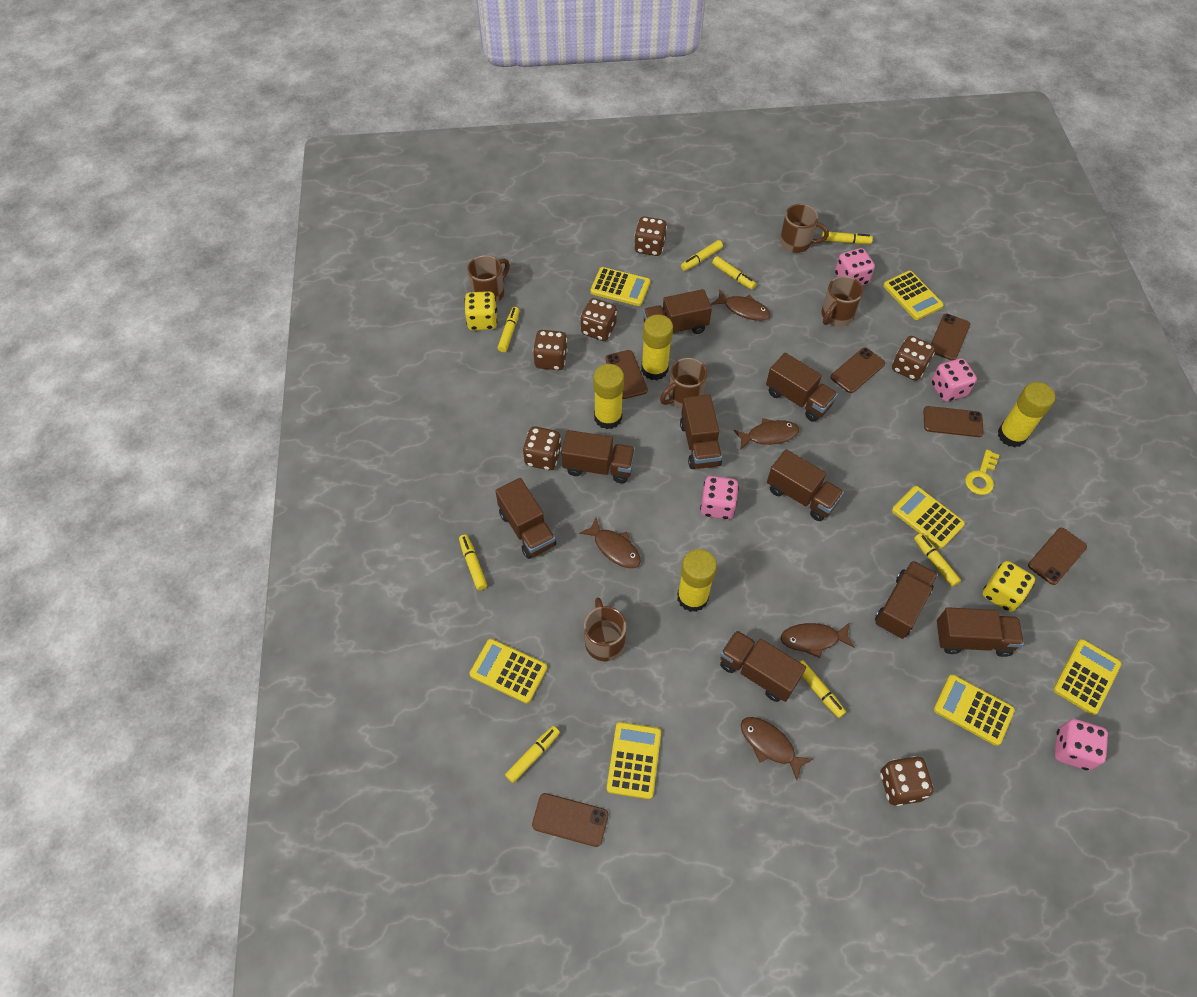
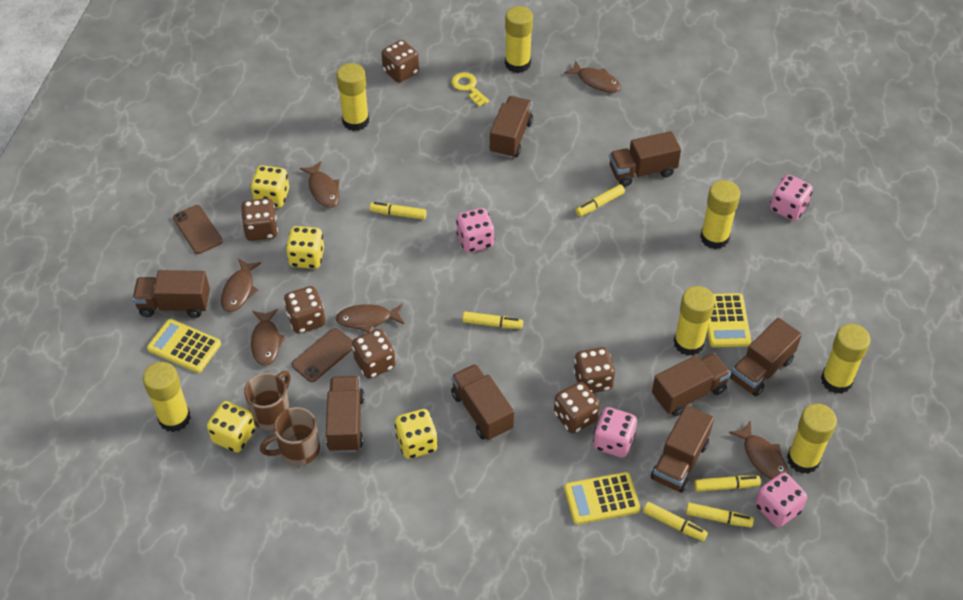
brown fish: 5 -> 6
brown mug: 5 -> 2
brown phone: 6 -> 2
brown truck: 9 -> 8
yellow calculator: 7 -> 3
yellow dice: 2 -> 4
yellow glue stick: 4 -> 7
yellow marker: 8 -> 6

